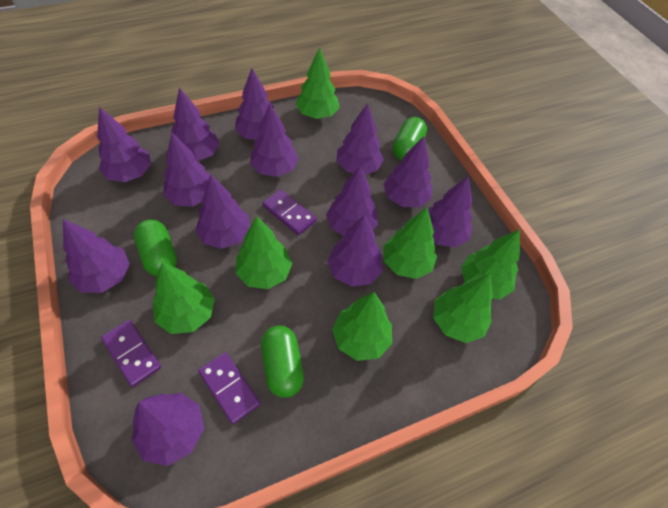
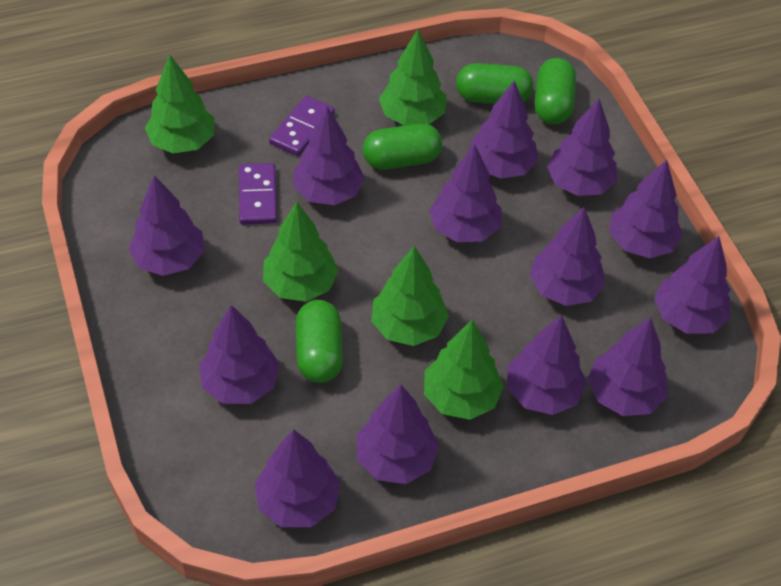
green capsule: 3 -> 4
green tree: 7 -> 5
purple domino: 3 -> 2

